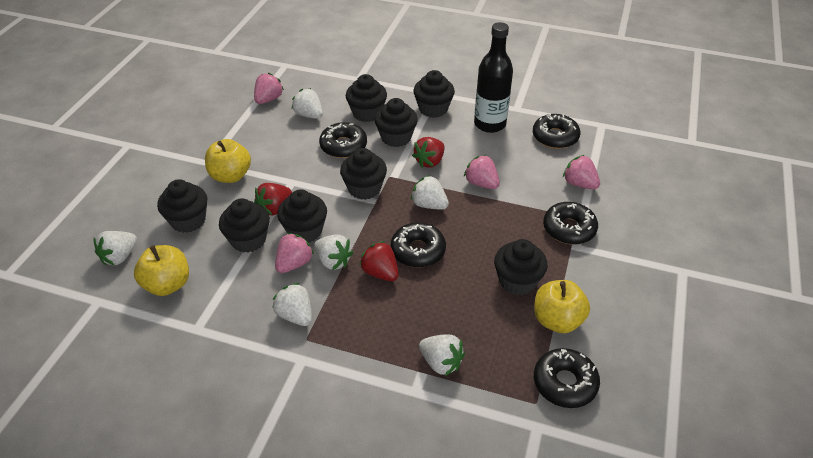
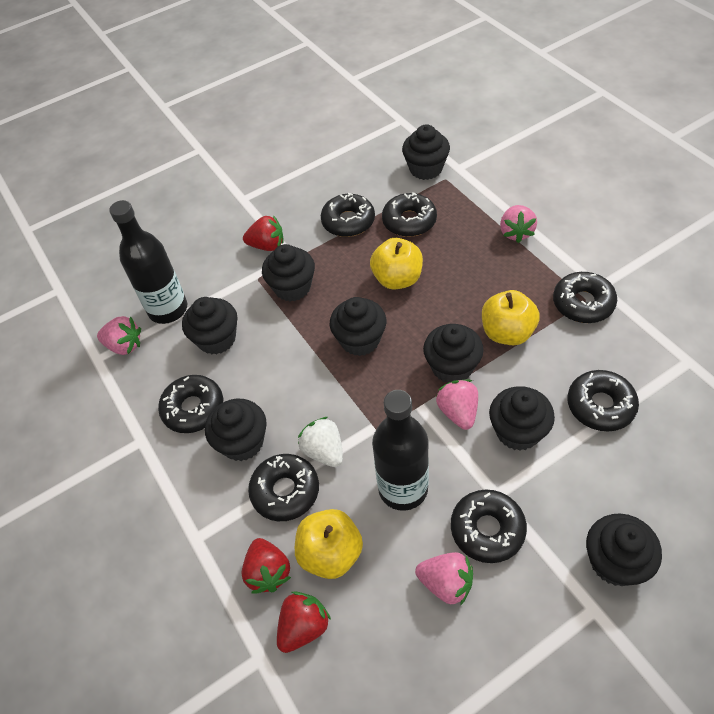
black bottle: 1 -> 2
black donut: 5 -> 7
white strawberry: 6 -> 1

